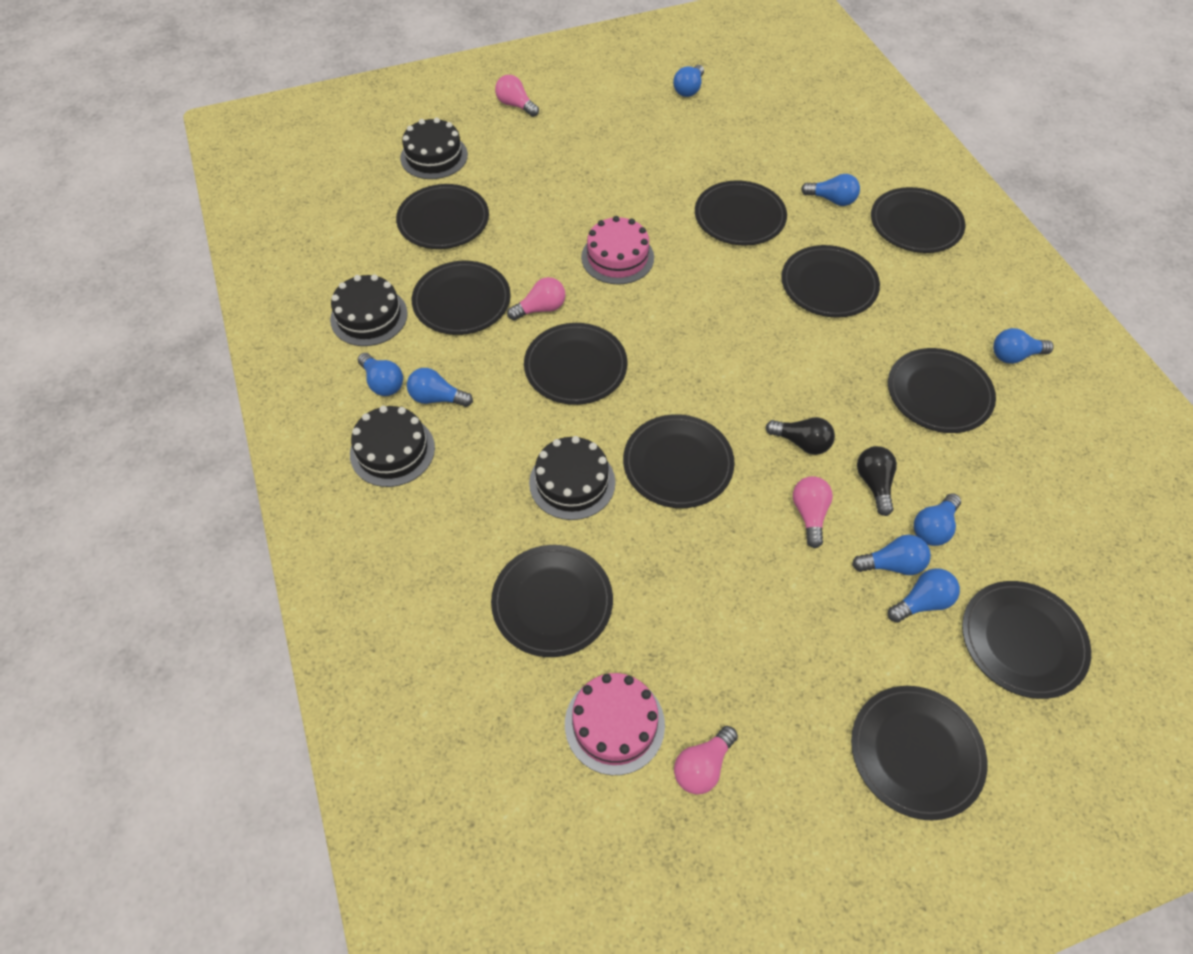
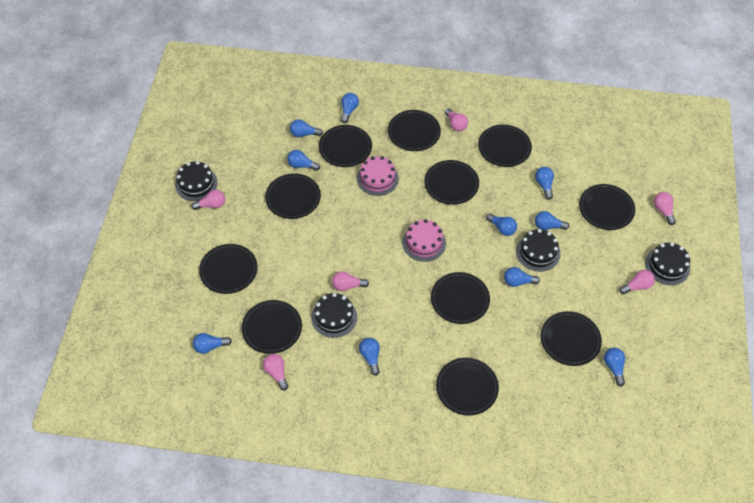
black light bulb: 2 -> 0
blue light bulb: 8 -> 10
pink light bulb: 4 -> 6

